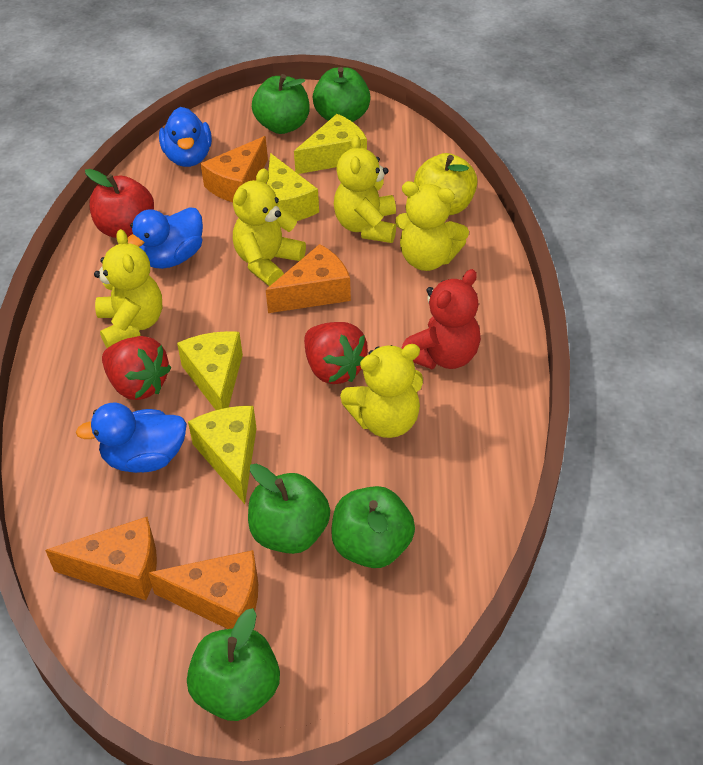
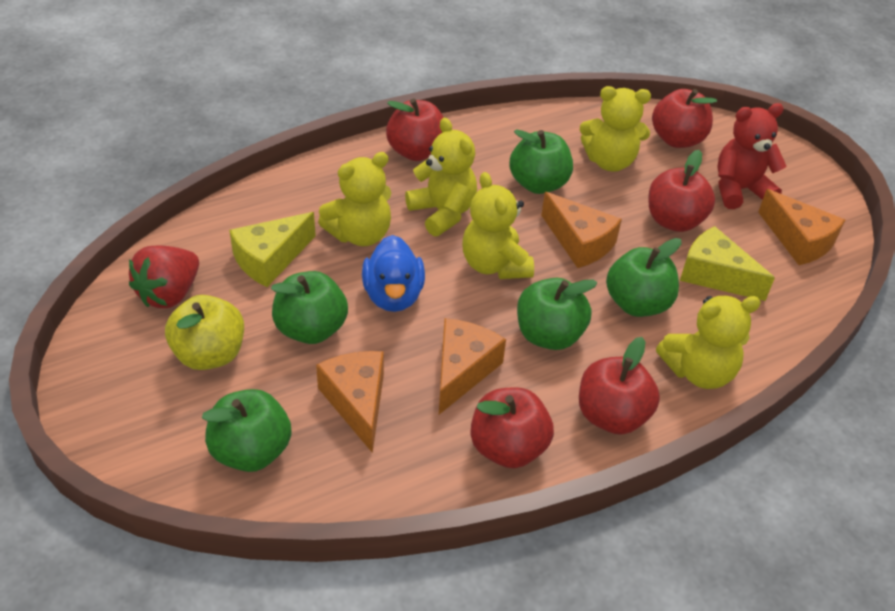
blue duck: 3 -> 1
red apple: 1 -> 5
red strawberry: 2 -> 1
yellow cheese: 4 -> 2

